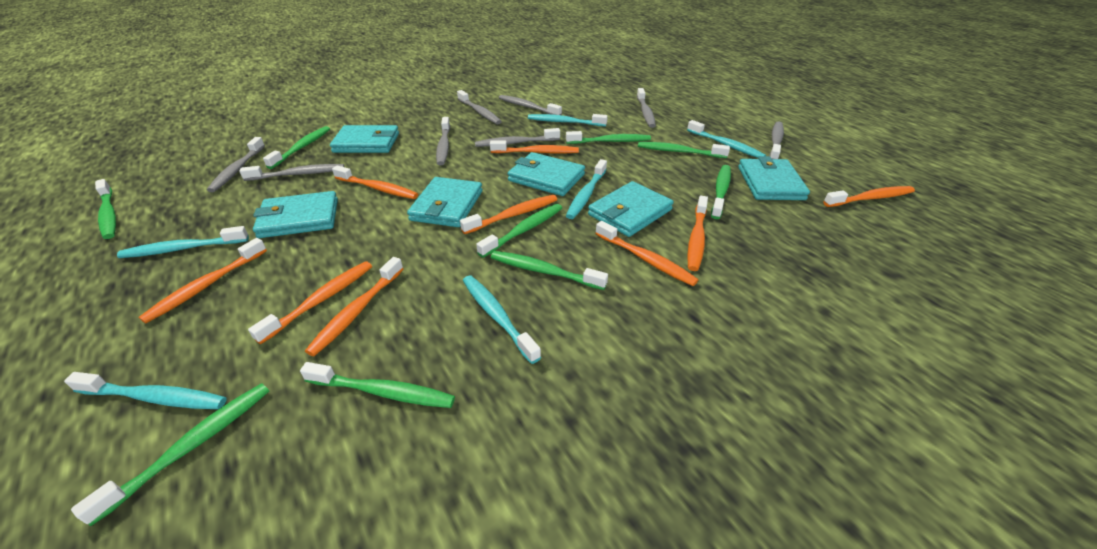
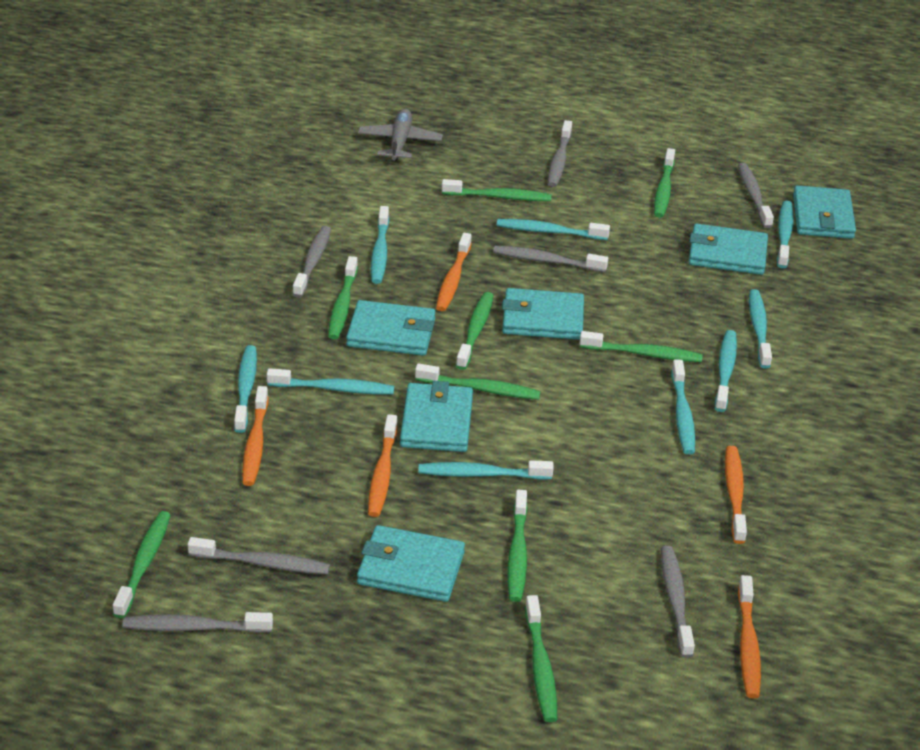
grey plane: 0 -> 1
grey toothbrush: 8 -> 7
orange toothbrush: 9 -> 5
turquoise toothbrush: 6 -> 9

